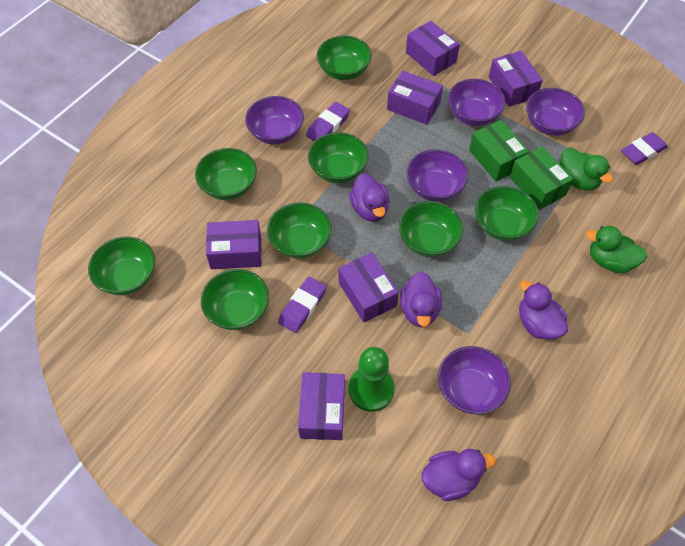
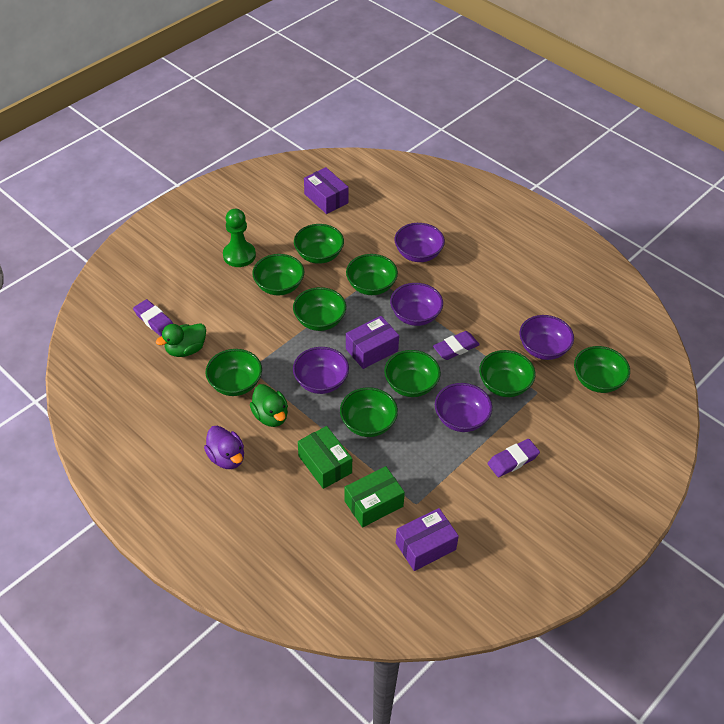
green bowl: 8 -> 9
purple box: 6 -> 3
purple duck: 4 -> 1

